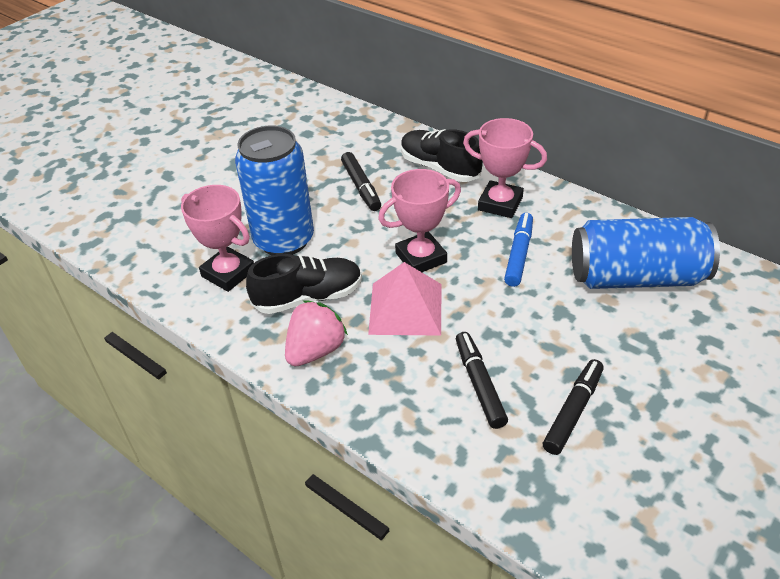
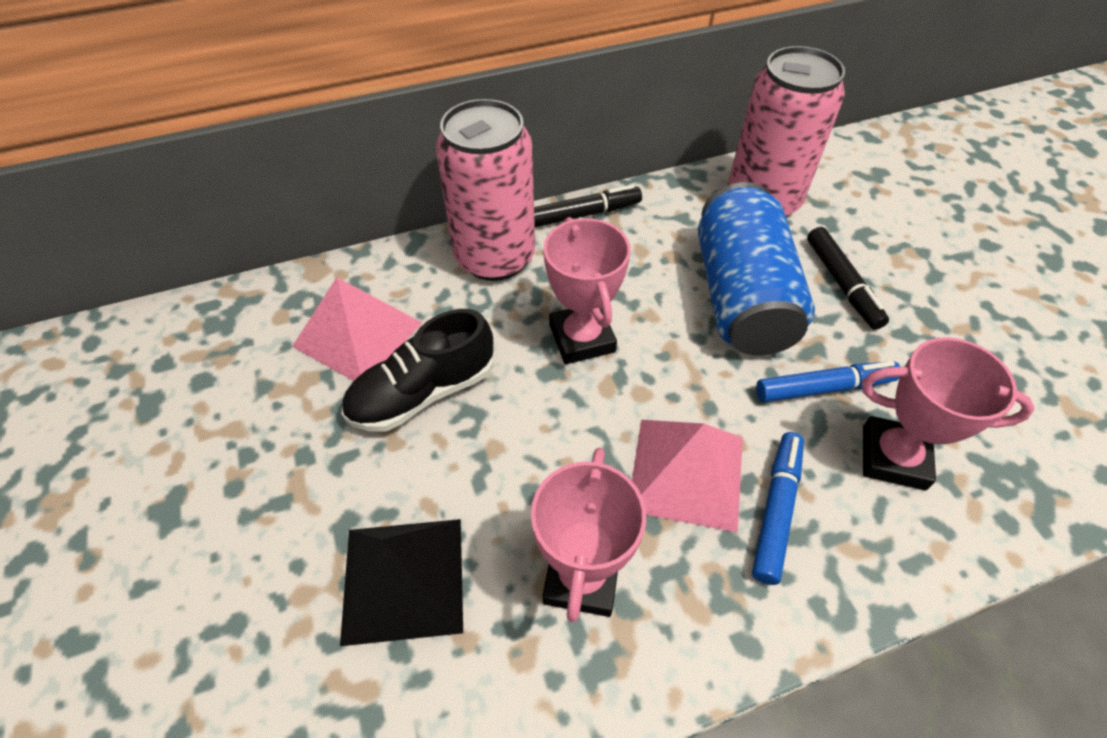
black marker: 3 -> 2
black pyramid: 0 -> 1
black shoe: 2 -> 1
blue can: 2 -> 1
blue marker: 1 -> 2
pink can: 0 -> 2
pink pyramid: 1 -> 2
pink strawberry: 1 -> 0

